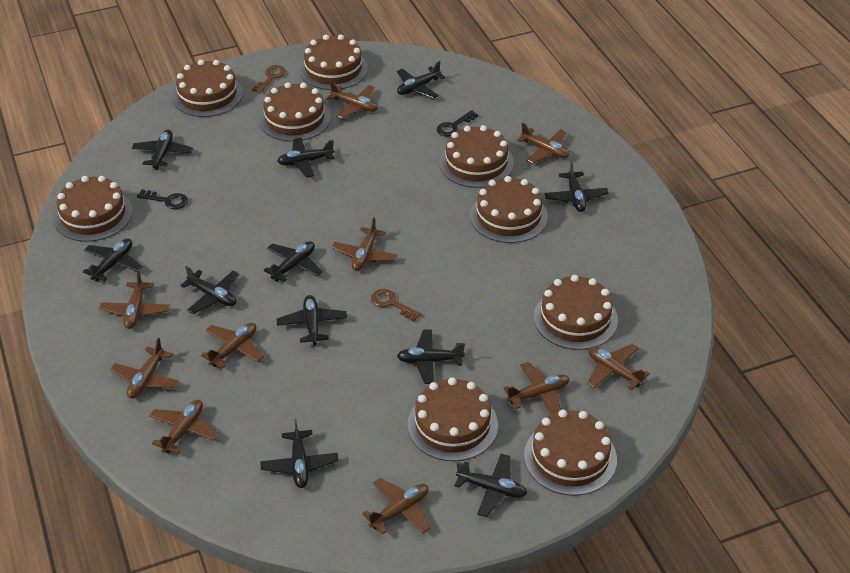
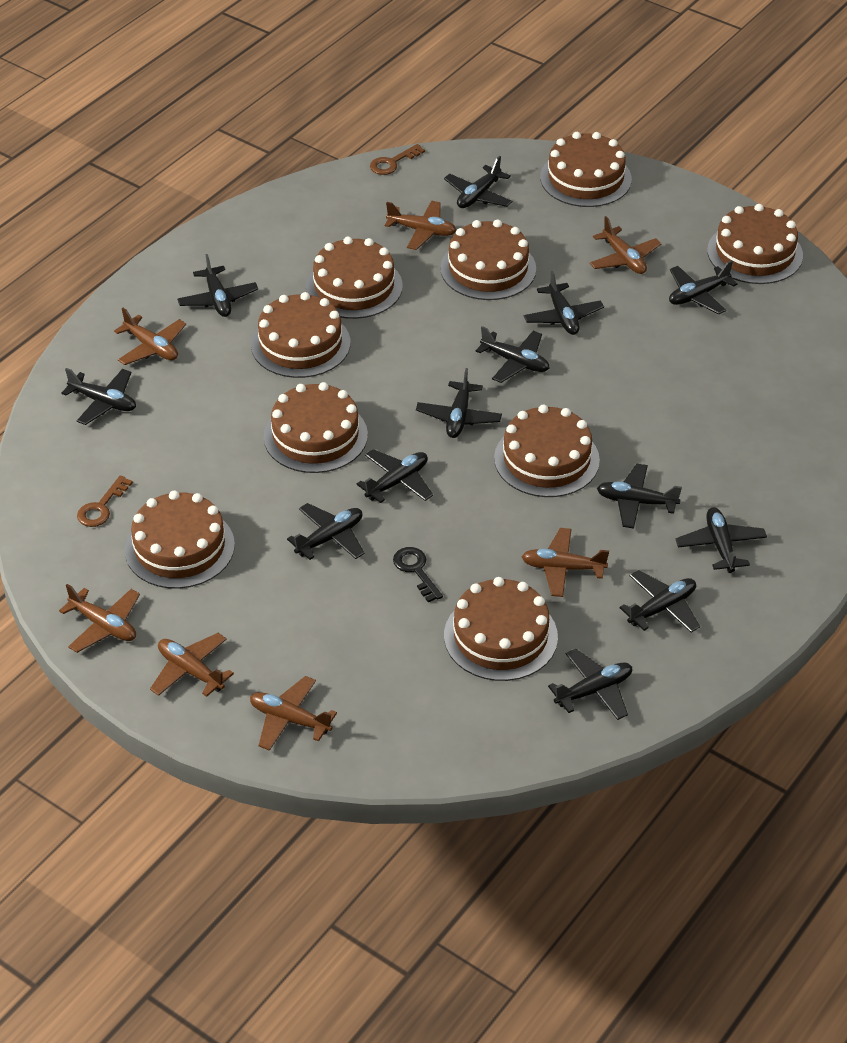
black key: 2 -> 1
black plane: 11 -> 13
brown plane: 10 -> 7

